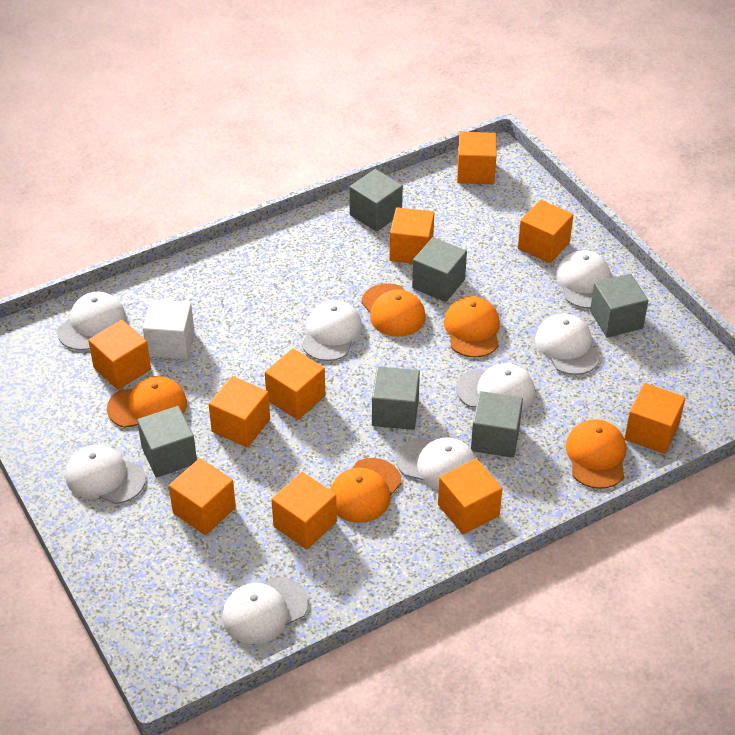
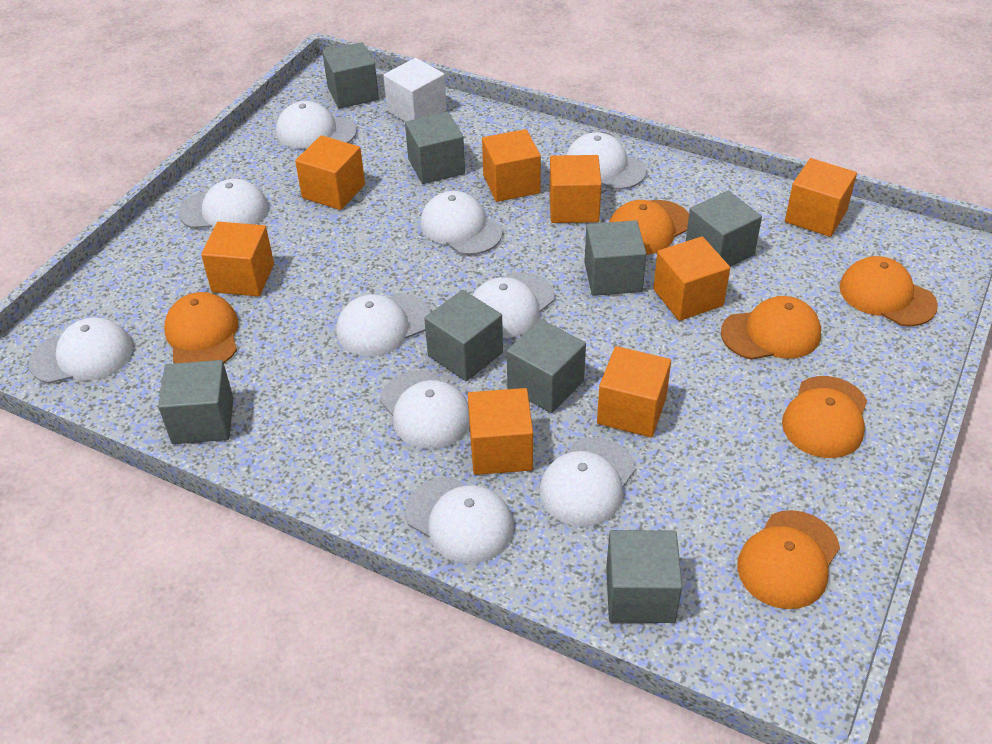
grey cube: 6 -> 8
orange cap: 5 -> 6
orange cube: 10 -> 8
white cap: 8 -> 10

